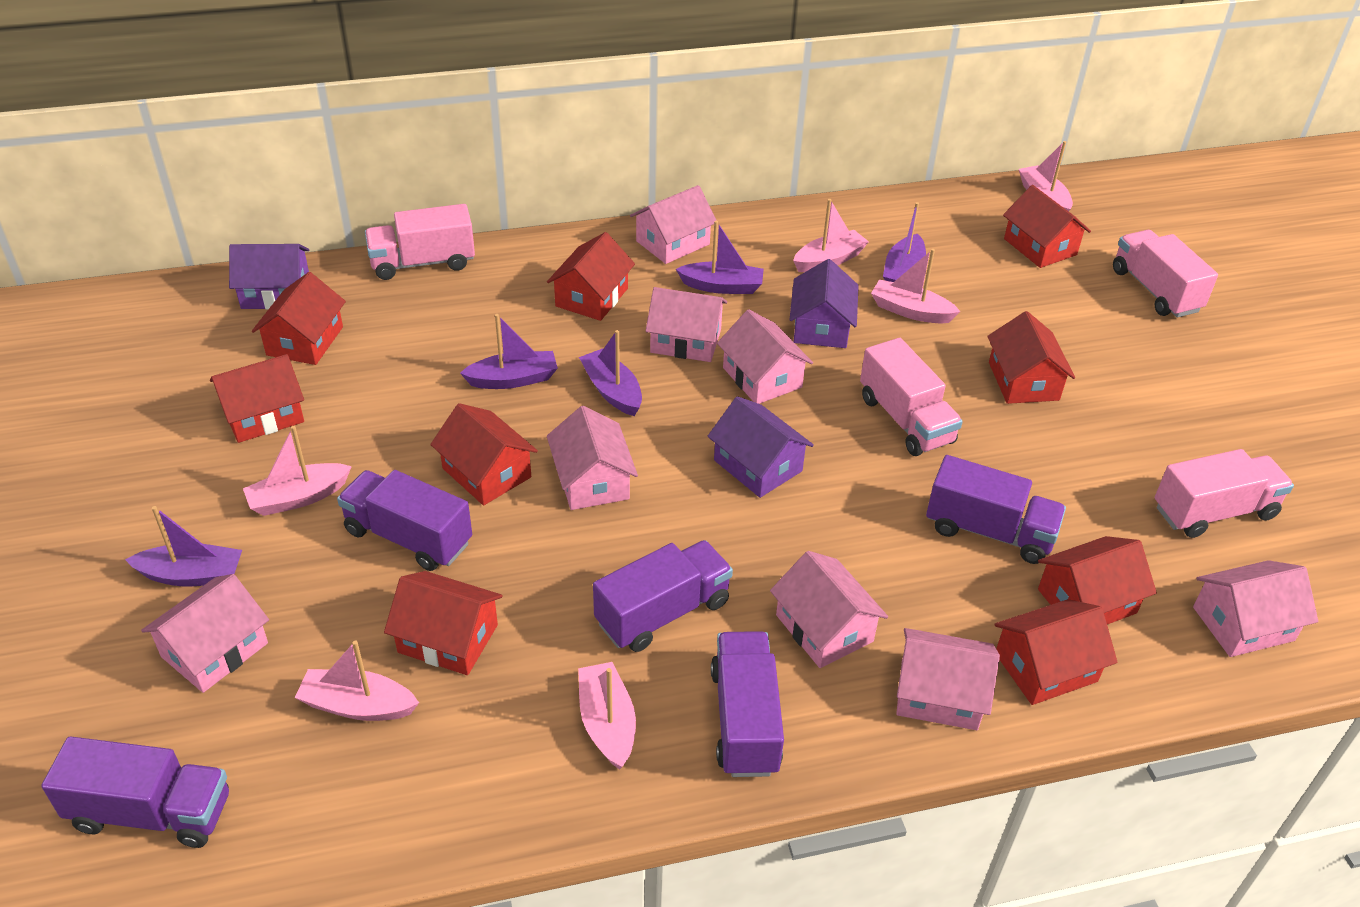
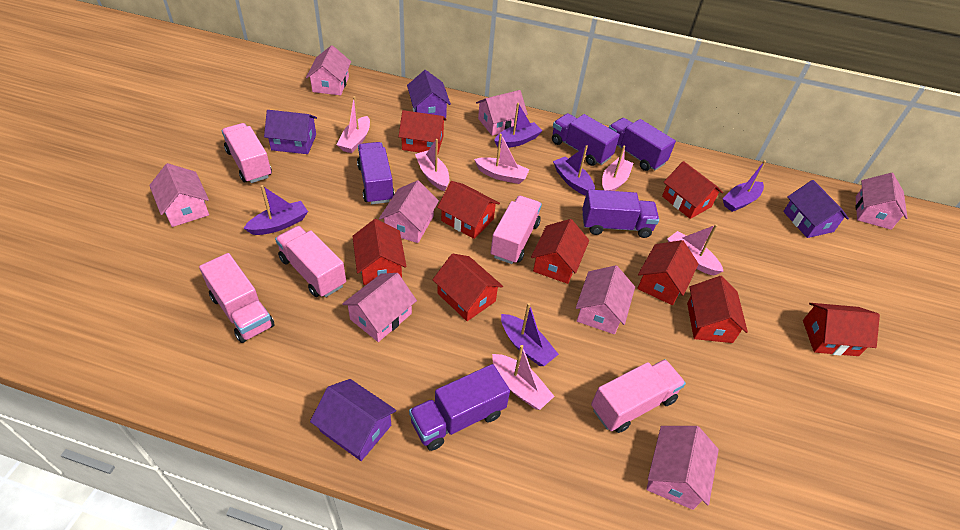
pink truck: 4 -> 5
purple house: 3 -> 4

